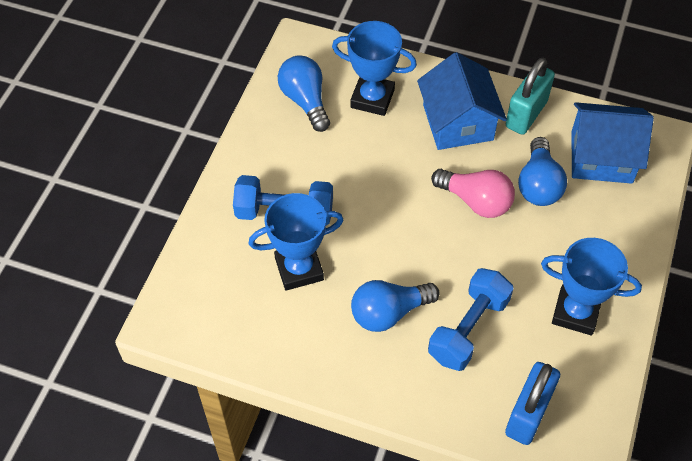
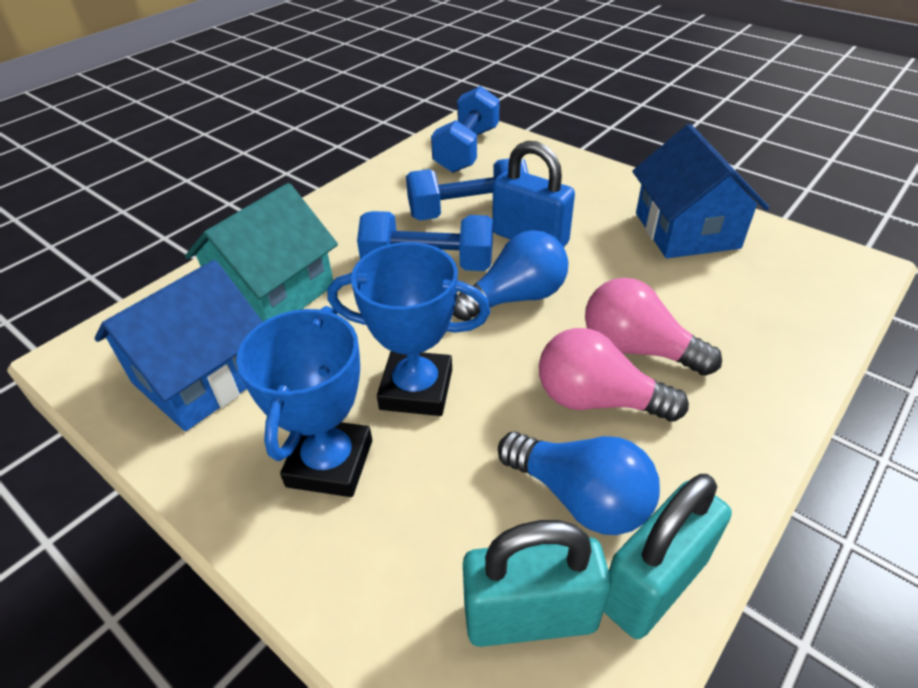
blue dumbbell: 2 -> 3
blue light bulb: 3 -> 2
blue trophy: 3 -> 2
pink light bulb: 1 -> 2
turquoise house: 0 -> 1
turquoise padlock: 1 -> 2

